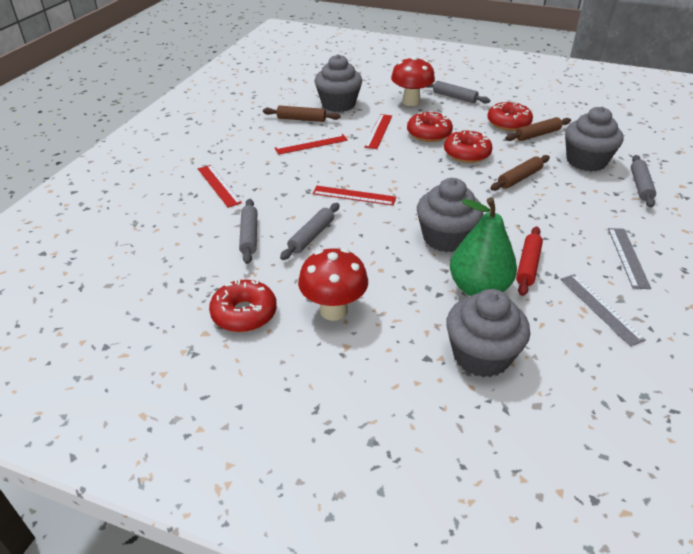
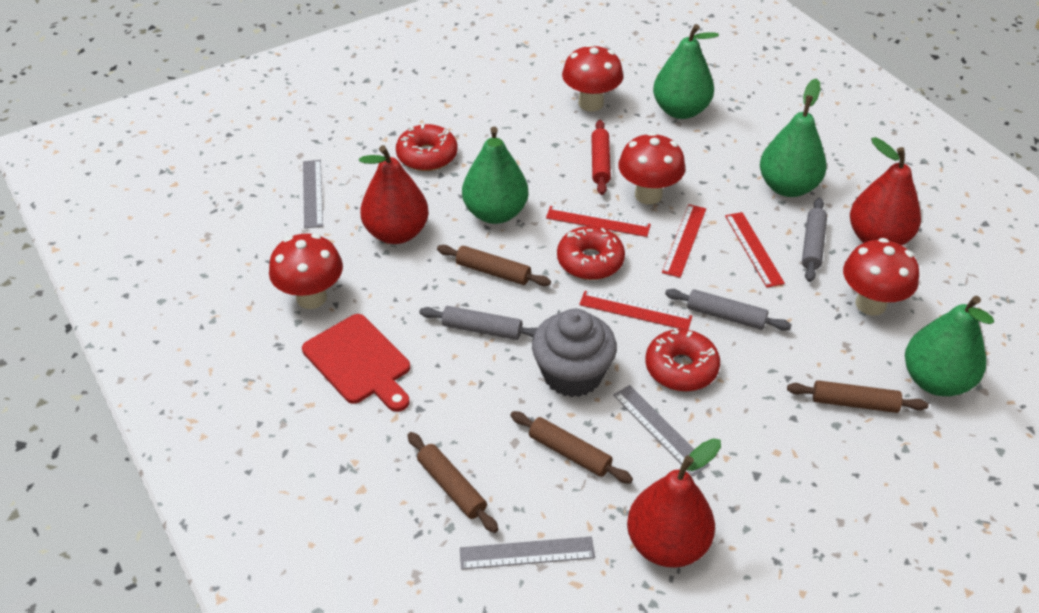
brown rolling pin: 3 -> 4
green pear: 1 -> 4
grey cupcake: 4 -> 1
grey rolling pin: 4 -> 3
grey ruler: 2 -> 3
red cutting board: 0 -> 1
red donut: 4 -> 3
red mushroom: 2 -> 4
red pear: 0 -> 3

